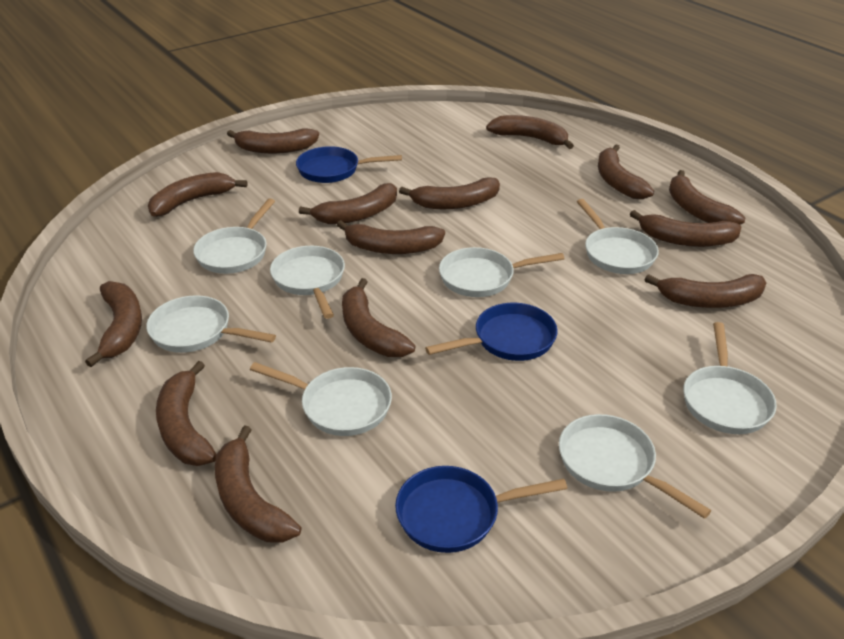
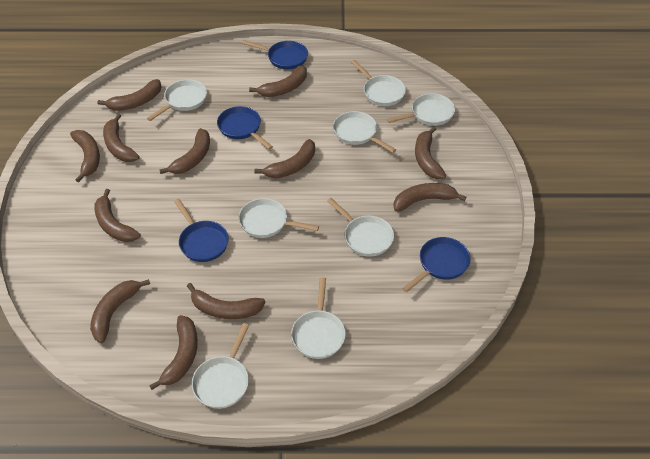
blue pan: 3 -> 4
brown banana: 14 -> 12

